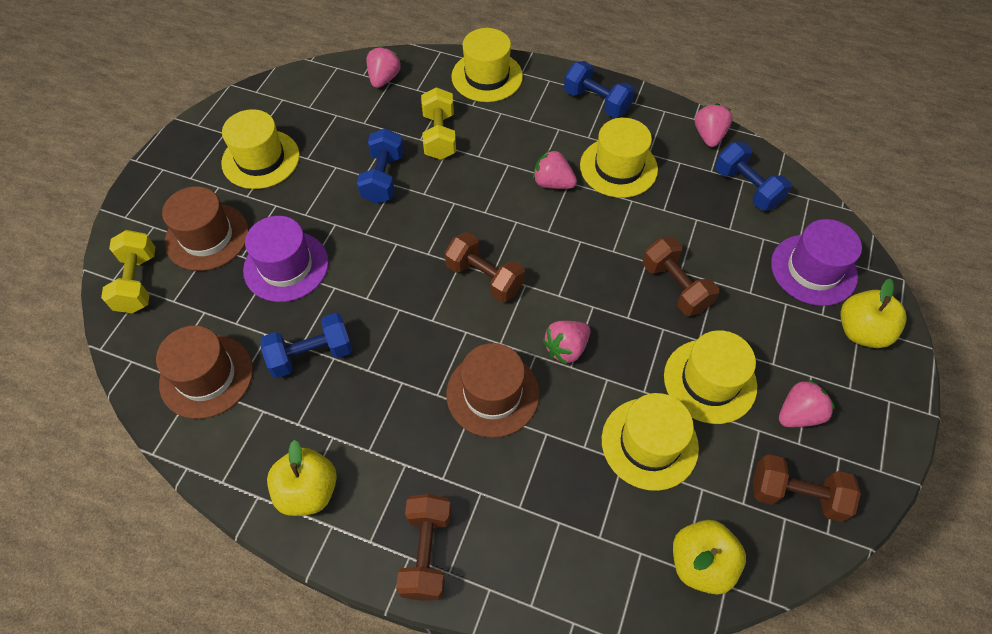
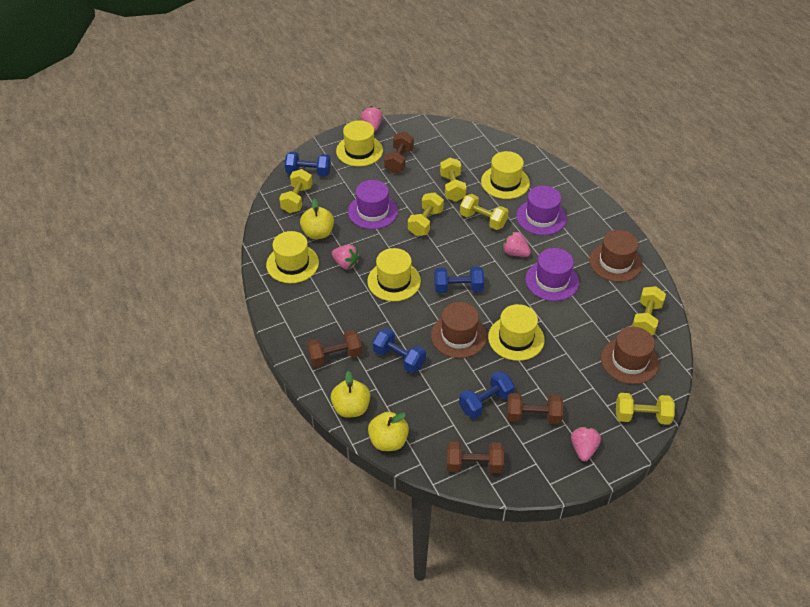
pink strawberry: 5 -> 4
purple hat: 2 -> 3
yellow dumbbell: 2 -> 6

